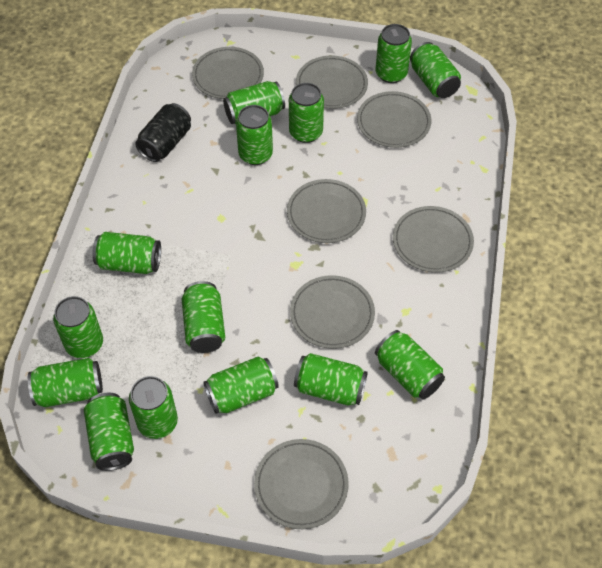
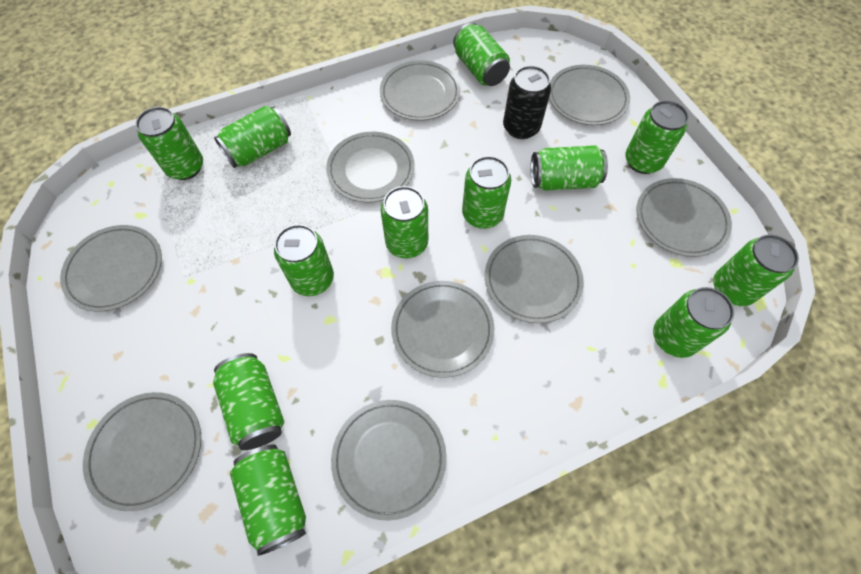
green can: 14 -> 12
grey plate: 7 -> 9

